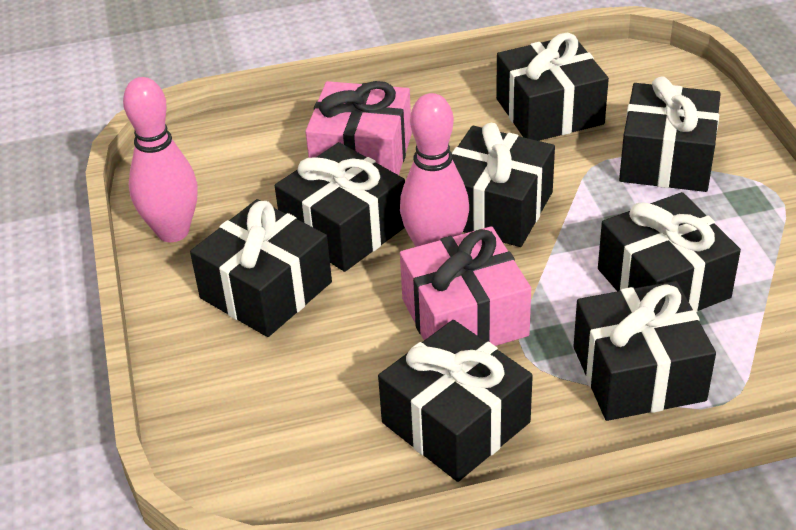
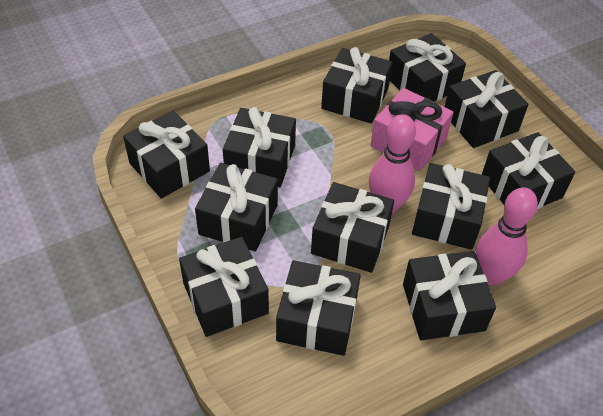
black gift: 8 -> 12
pink gift: 2 -> 1

